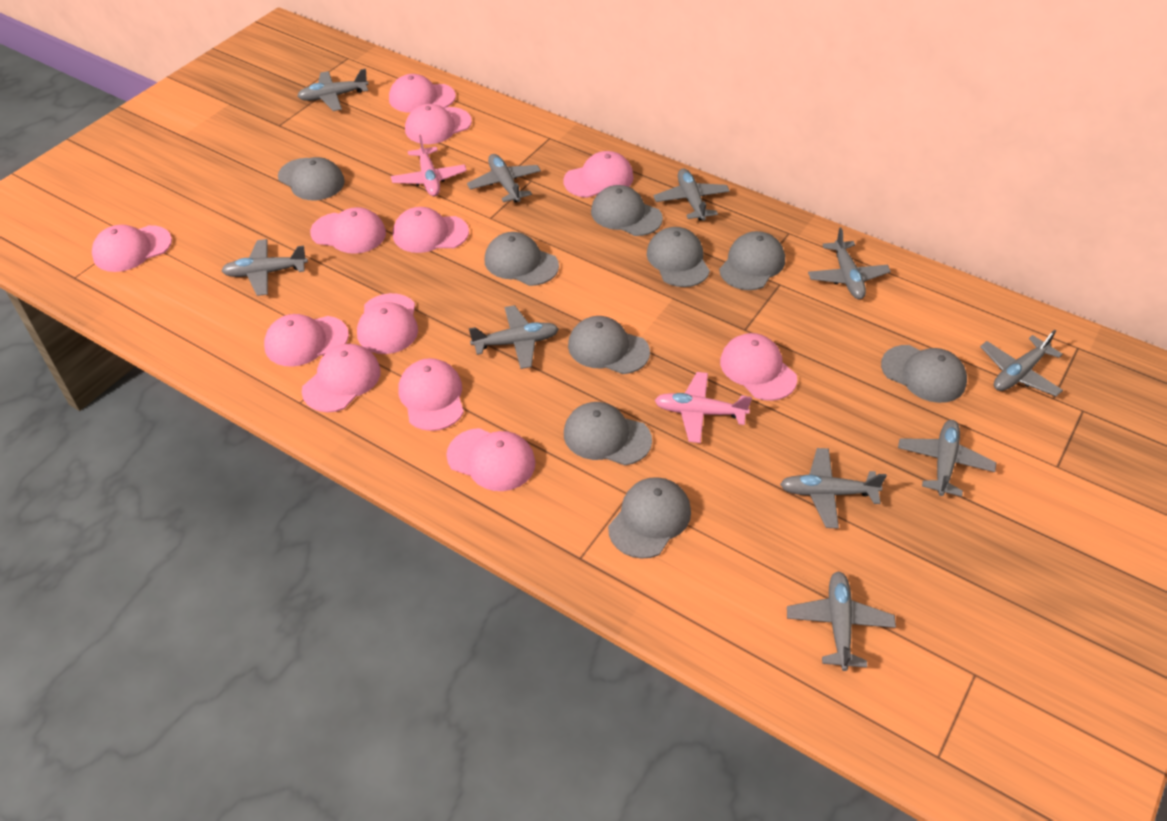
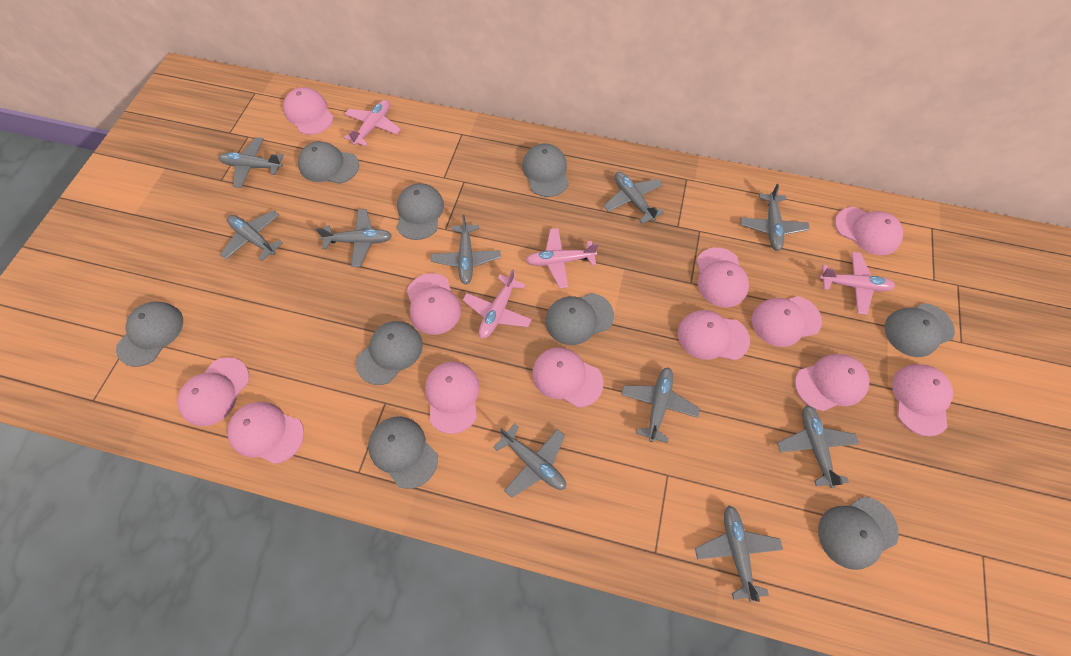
pink plane: 2 -> 4

